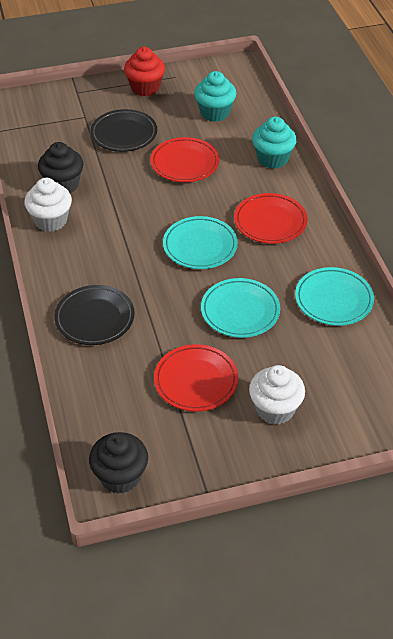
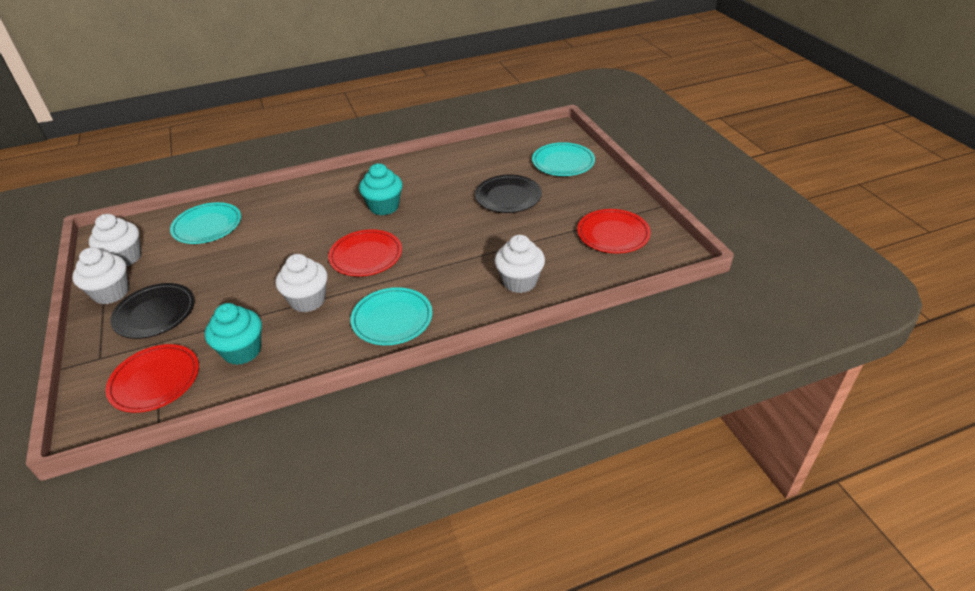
black cupcake: 2 -> 0
red cupcake: 1 -> 0
white cupcake: 2 -> 4

